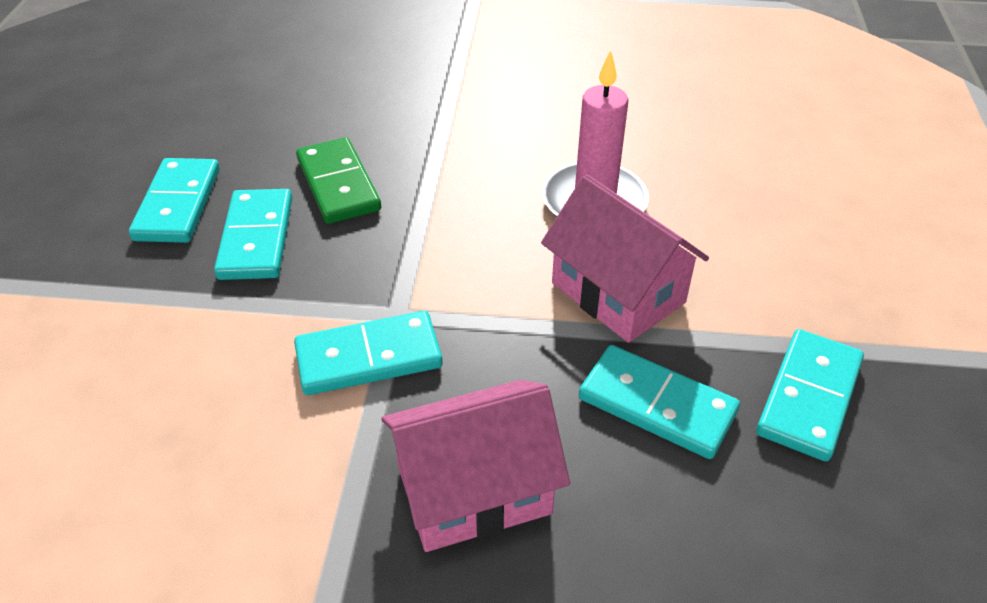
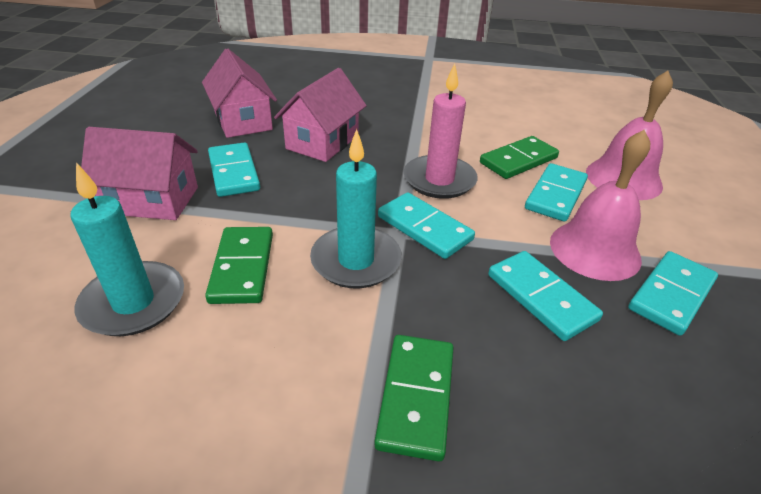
green domino: 1 -> 3
pink bell: 0 -> 2
pink house: 2 -> 3
turquoise candle: 0 -> 2

